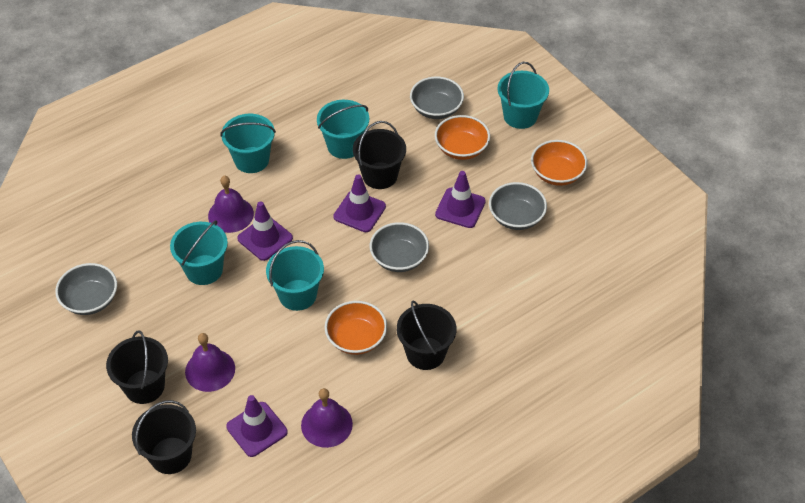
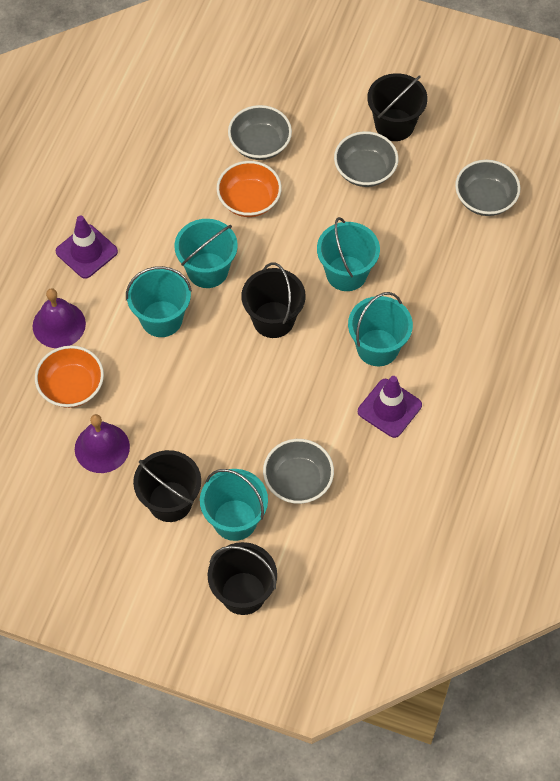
orange bowl: 3 -> 2
purple bell: 3 -> 2
purple traffic cone: 4 -> 2

